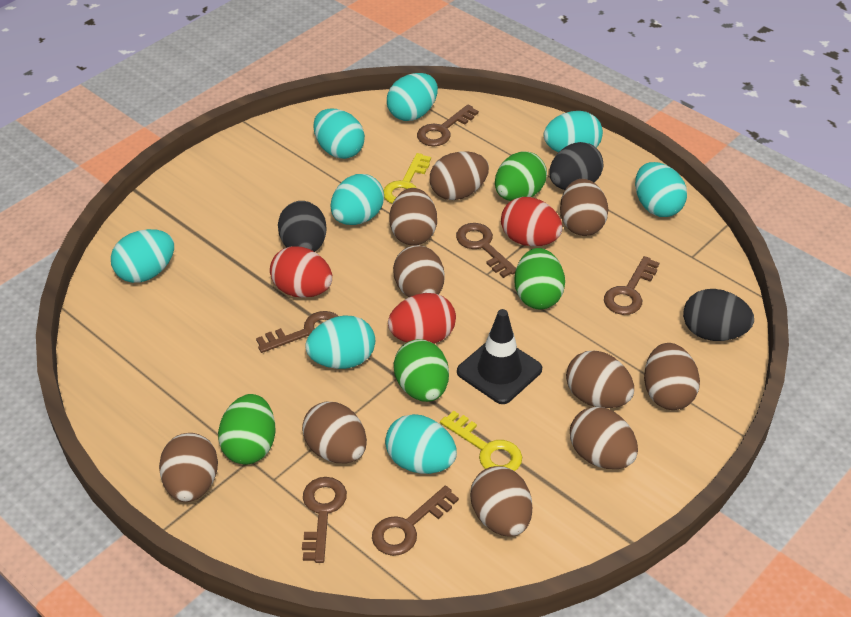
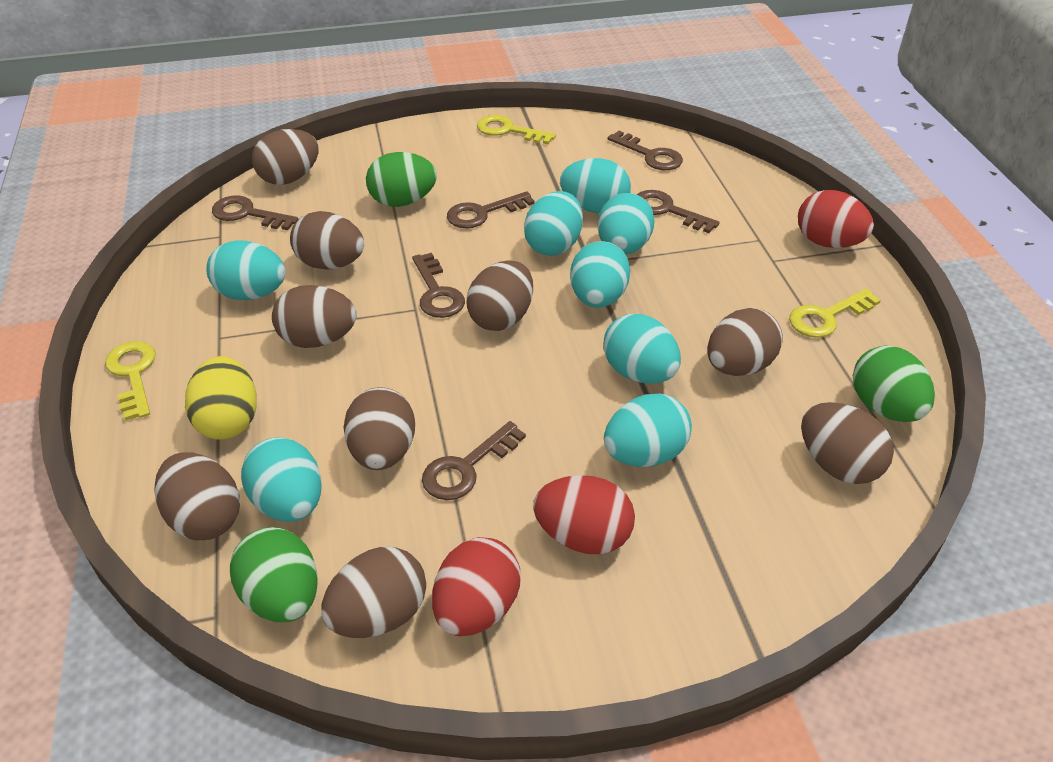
black egg: 3 -> 0
black traffic cone: 1 -> 0
brown egg: 10 -> 9
green egg: 4 -> 3
yellow egg: 0 -> 1
yellow key: 2 -> 3

